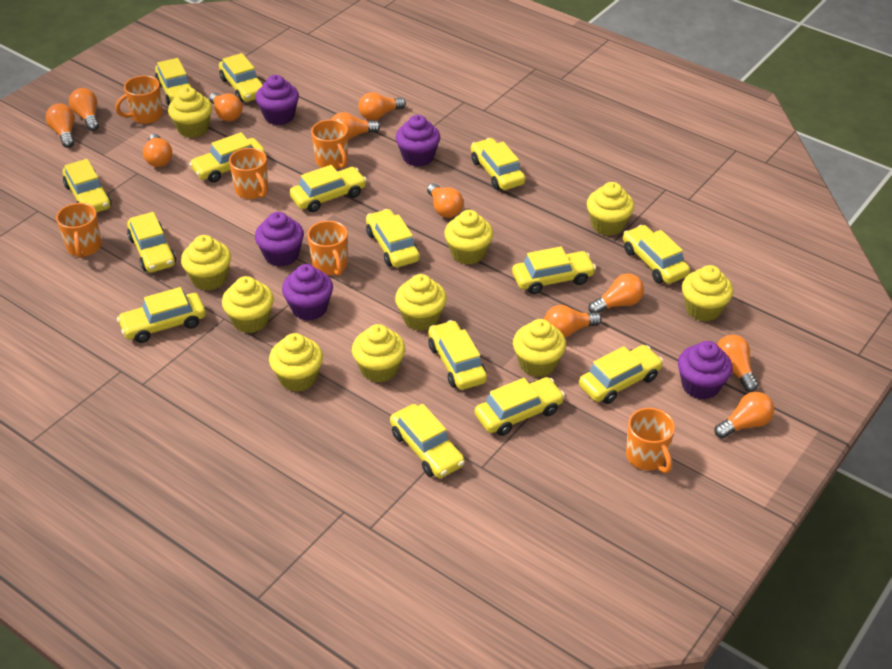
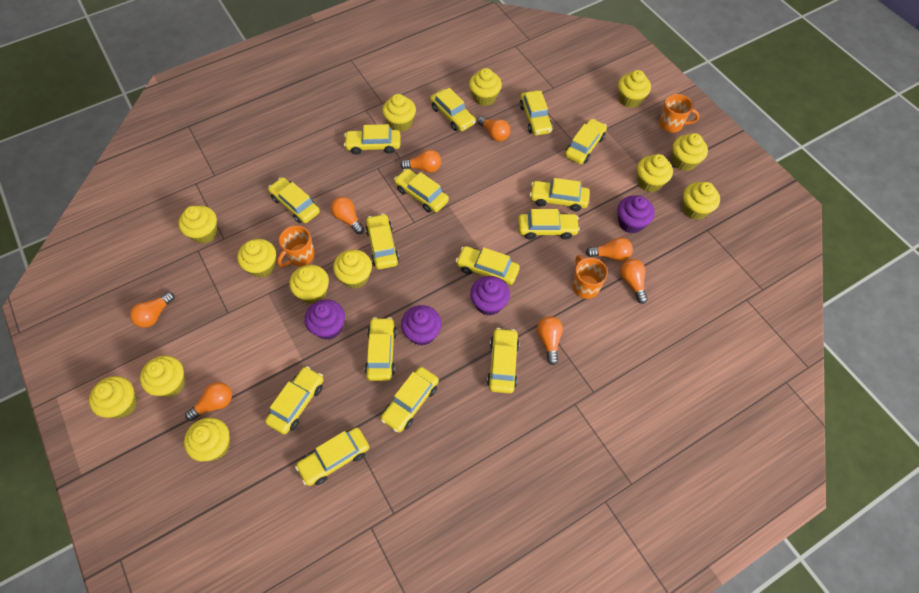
orange light bulb: 11 -> 8
orange mug: 6 -> 3
purple cupcake: 5 -> 4
yellow cupcake: 10 -> 13

